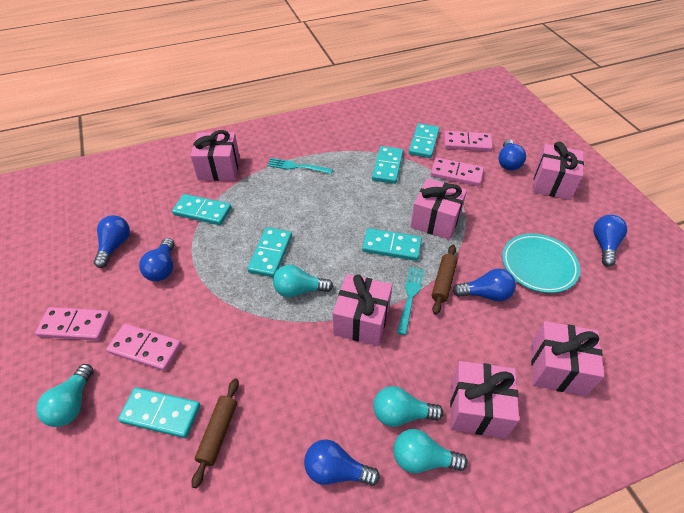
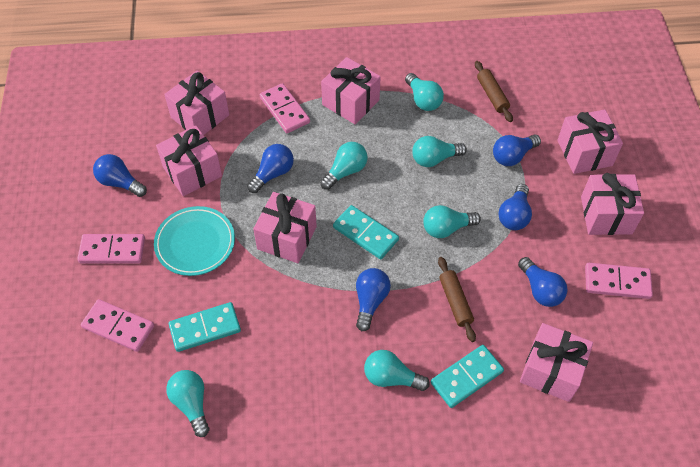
pink gift: 6 -> 7
turquoise domino: 6 -> 3
turquoise fork: 2 -> 0
turquoise light bulb: 4 -> 6

